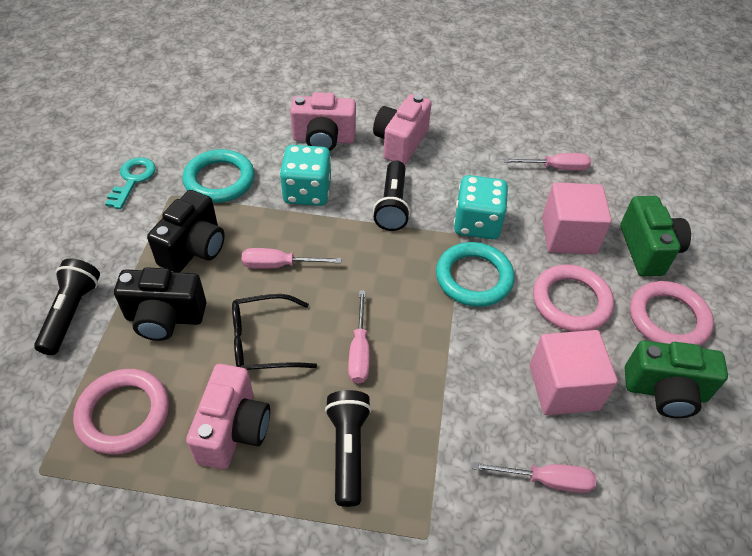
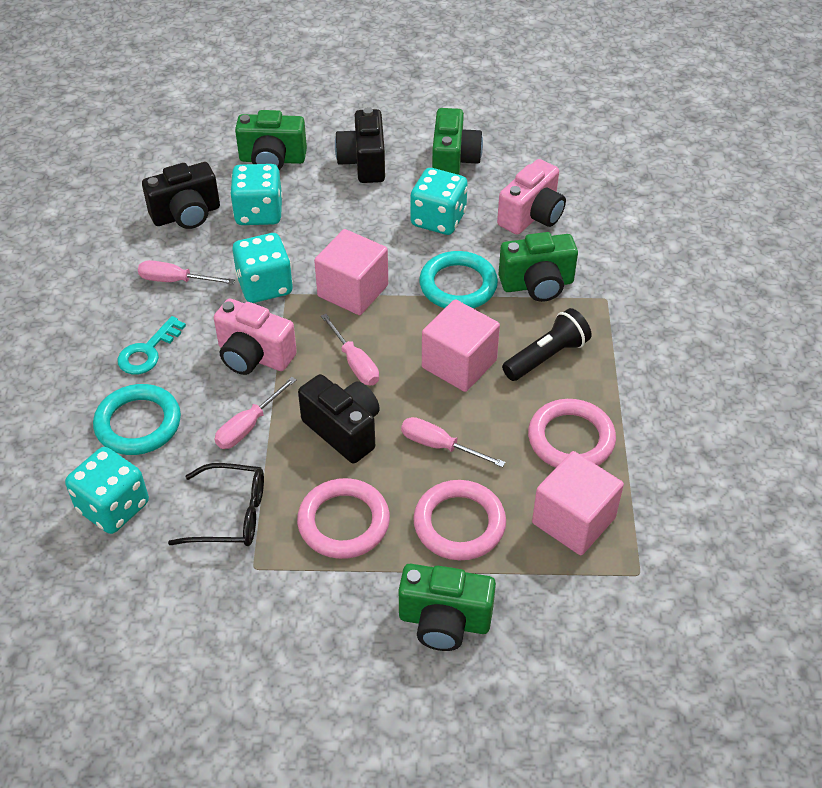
black camera: 2 -> 3
black flashlight: 3 -> 1
green camera: 2 -> 4
pink camera: 3 -> 2
pink cube: 2 -> 3
turquoise dice: 2 -> 4

